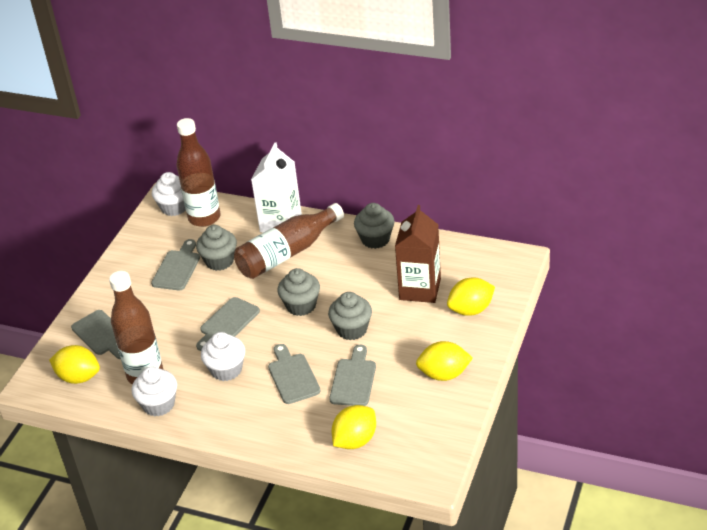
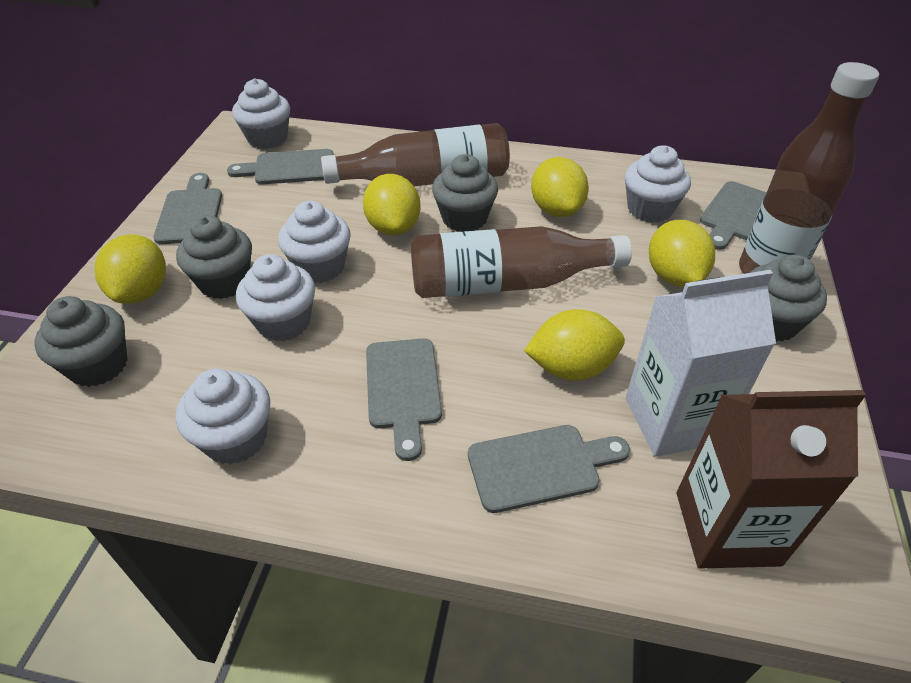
white cupcake: 3 -> 5
yellow lemon: 4 -> 5

